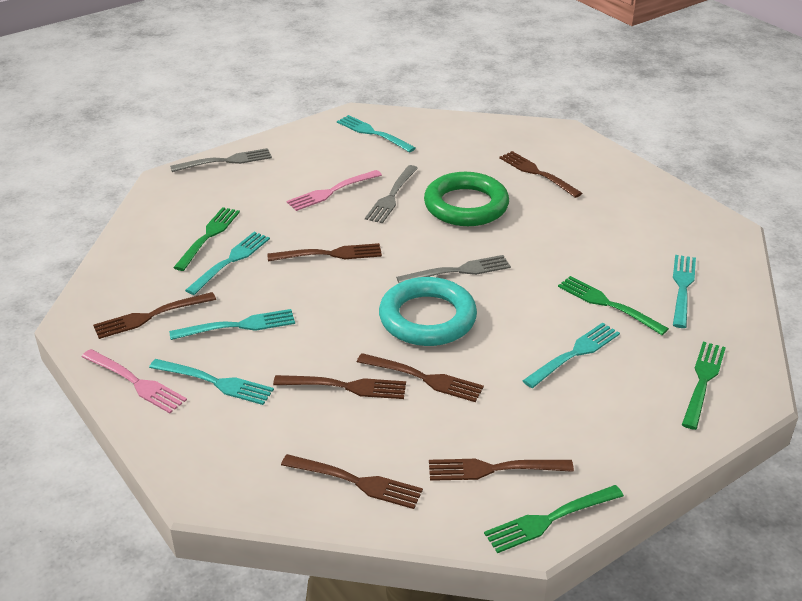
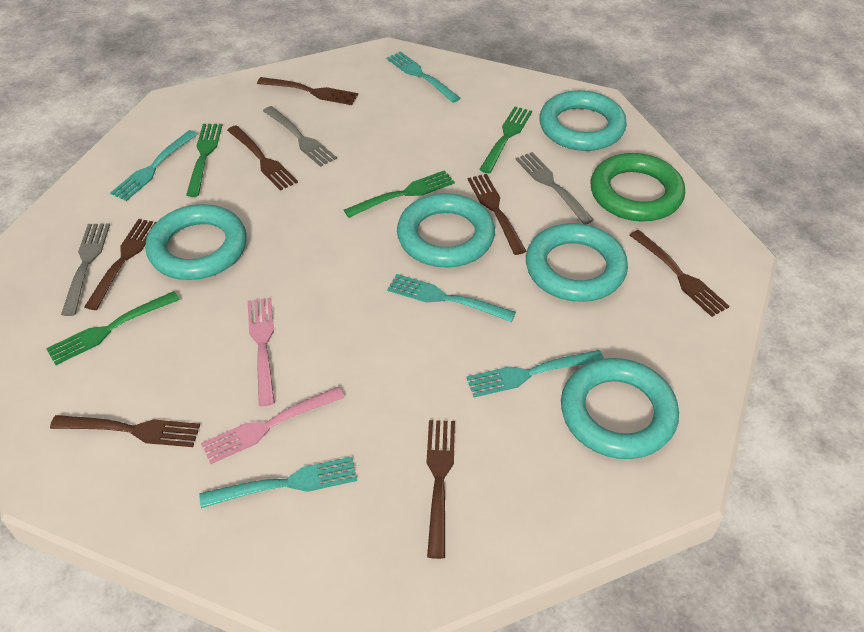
turquoise fork: 6 -> 5
turquoise ring: 1 -> 5

